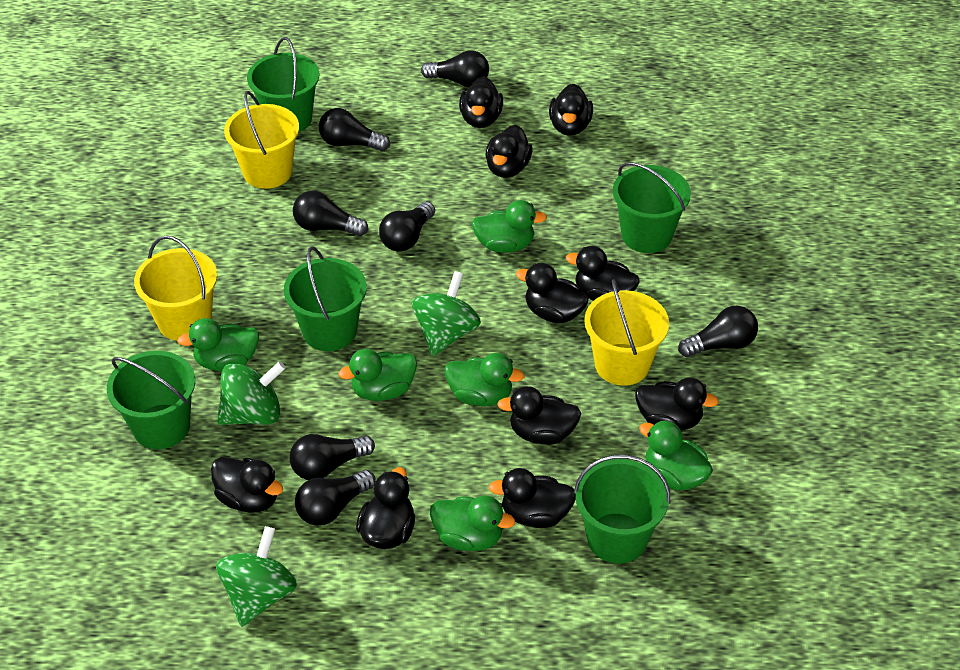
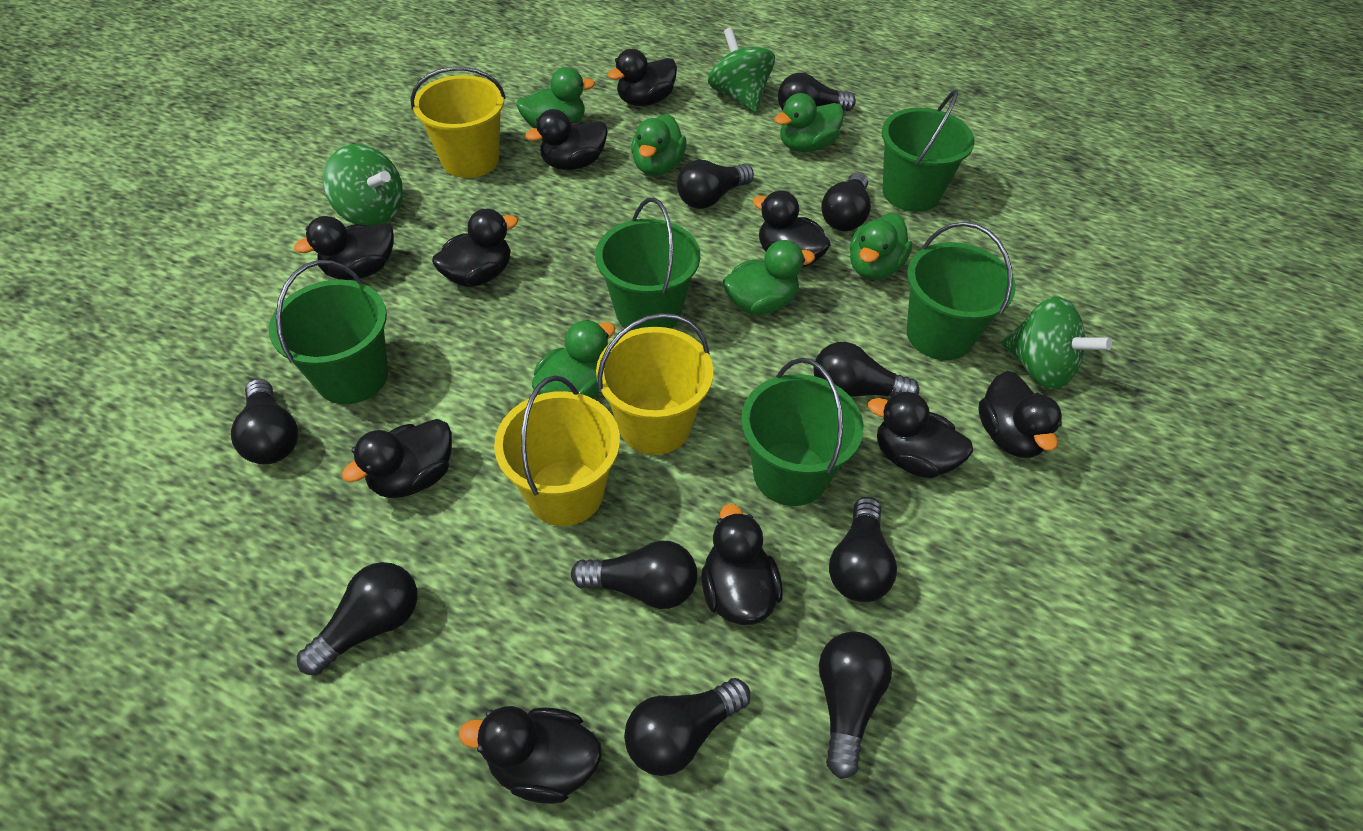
black light bulb: 7 -> 10

